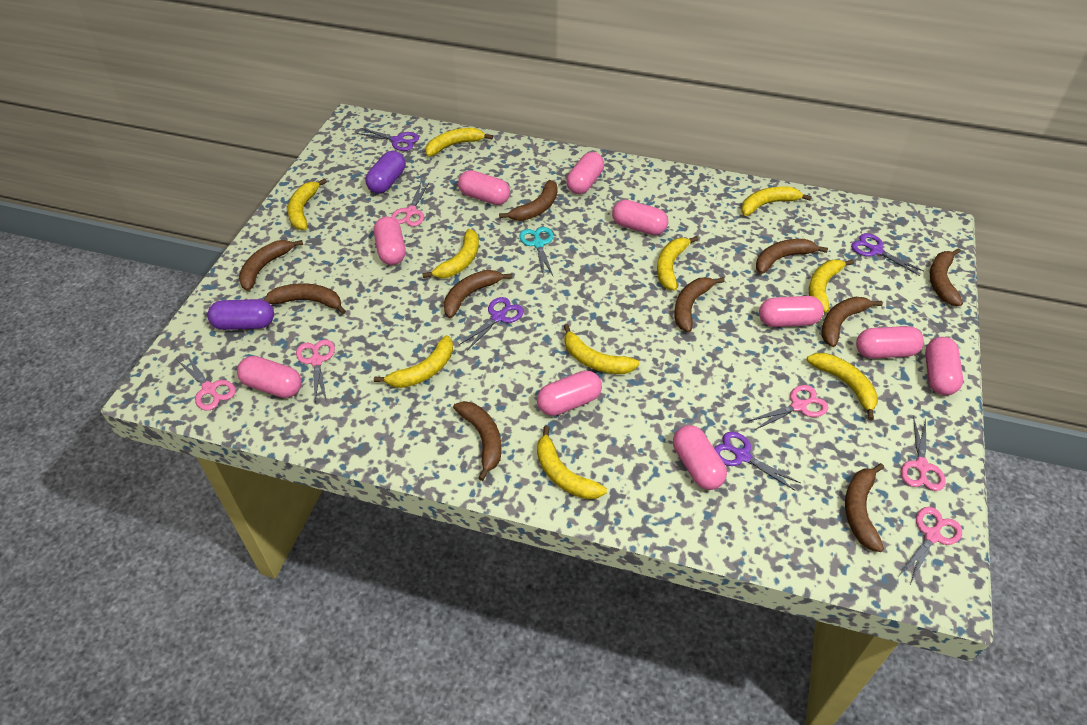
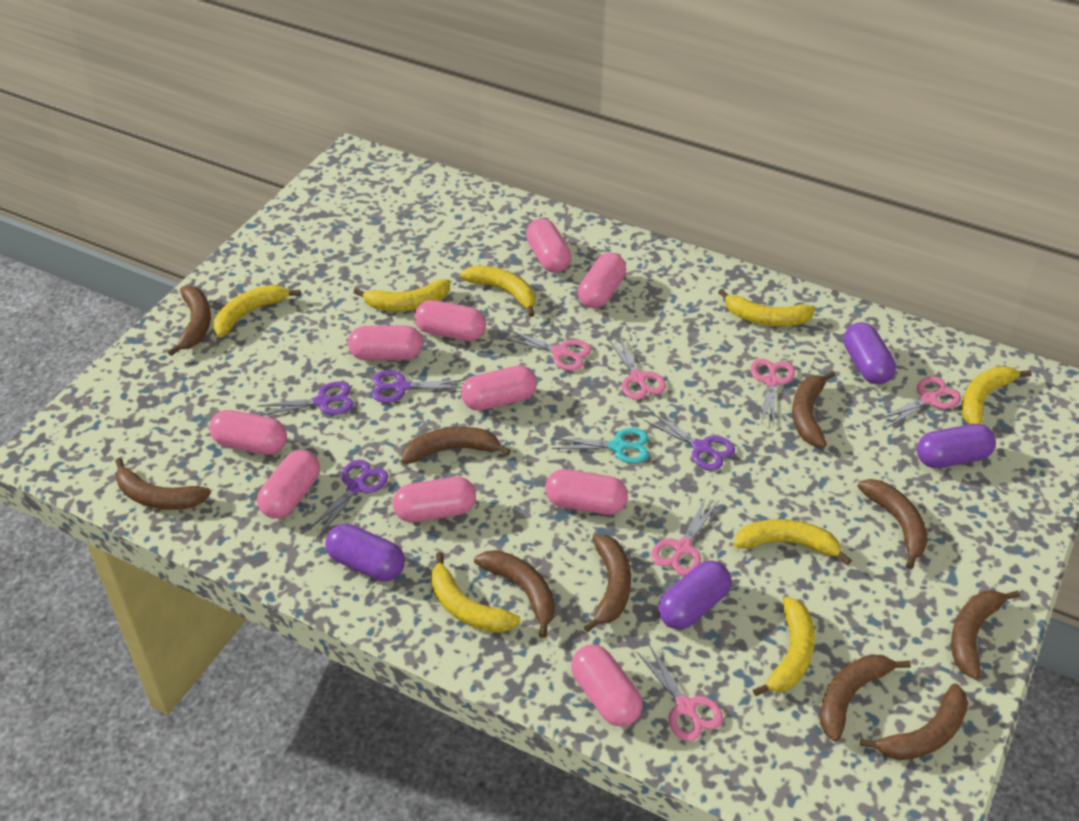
purple capsule: 2 -> 4
yellow banana: 10 -> 8

